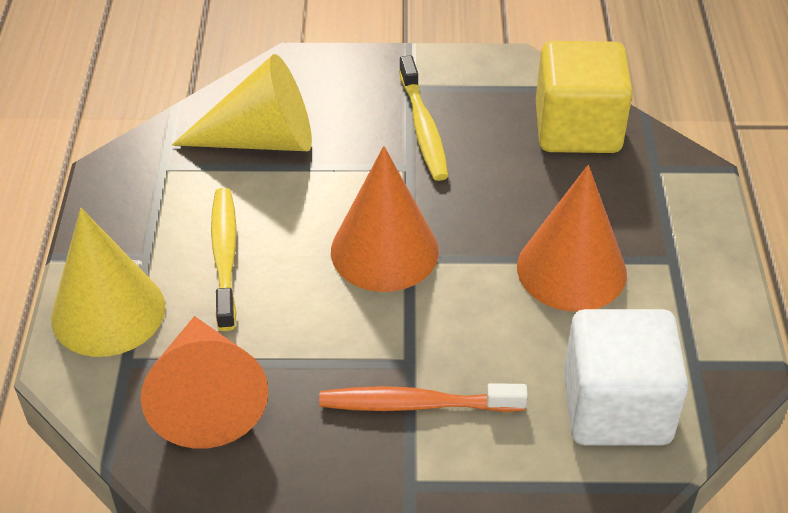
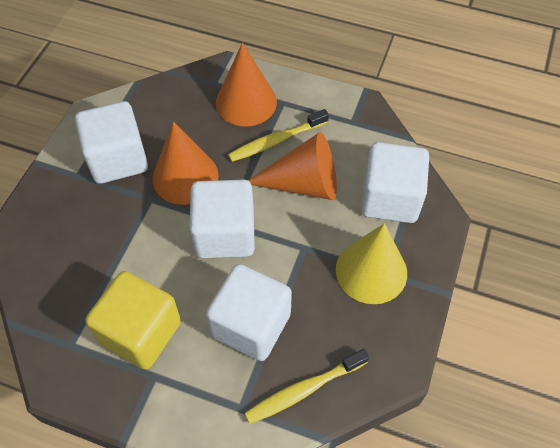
orange toothbrush: 1 -> 0
white cube: 1 -> 4
yellow cone: 2 -> 1

